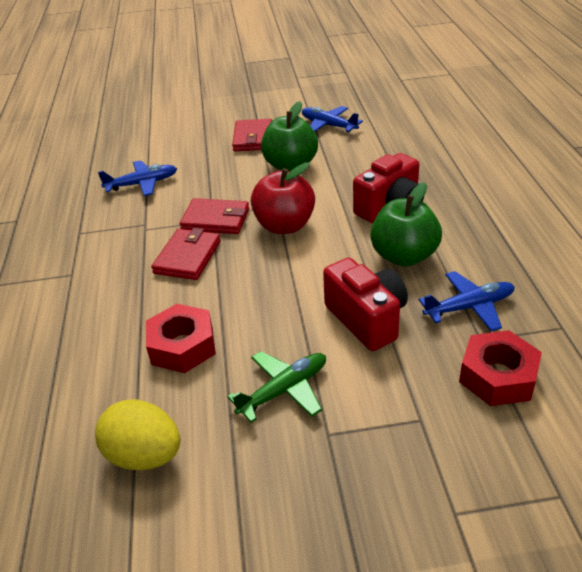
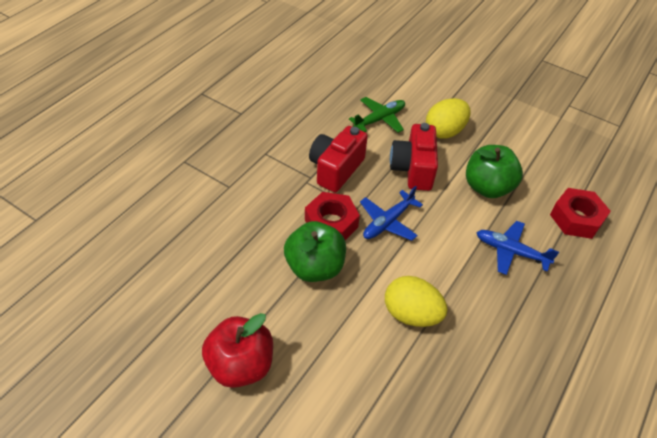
blue plane: 3 -> 2
red wallet: 3 -> 0
yellow egg: 1 -> 2

